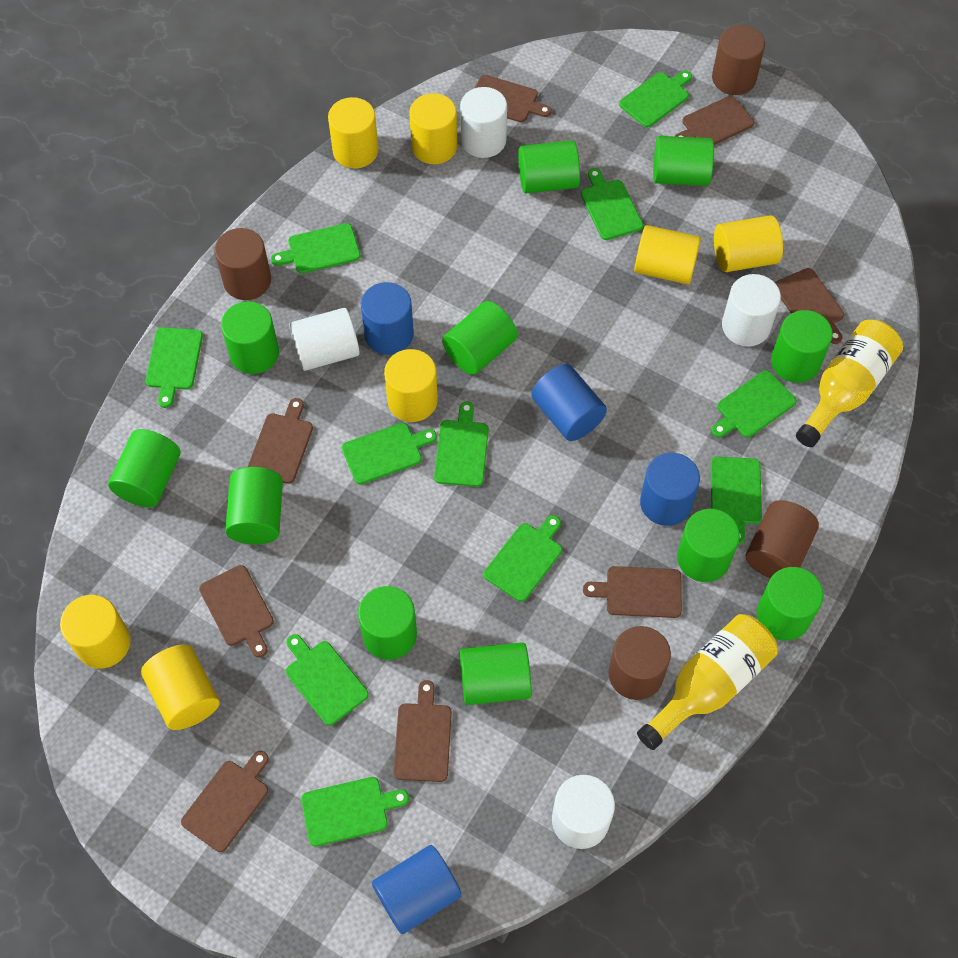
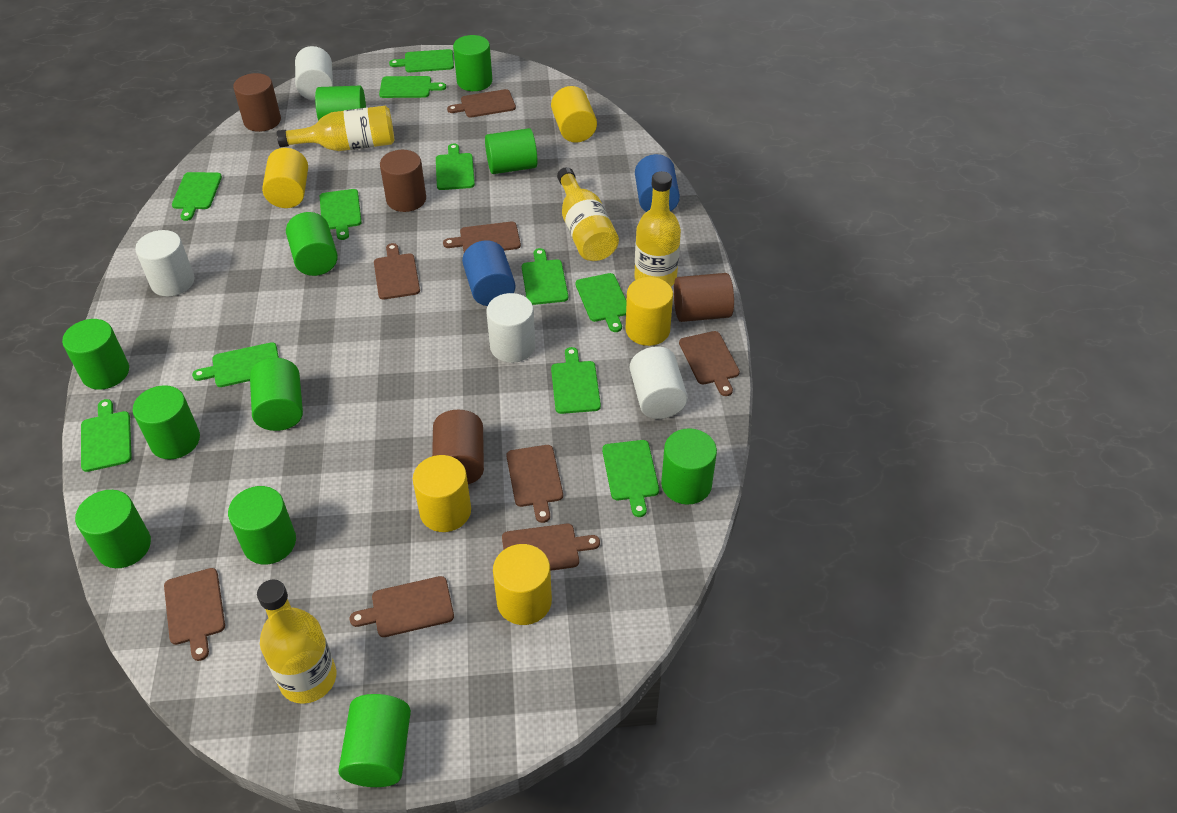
blue cylinder: 4 -> 2
yellow bottle: 2 -> 4
yellow cylinder: 7 -> 5

